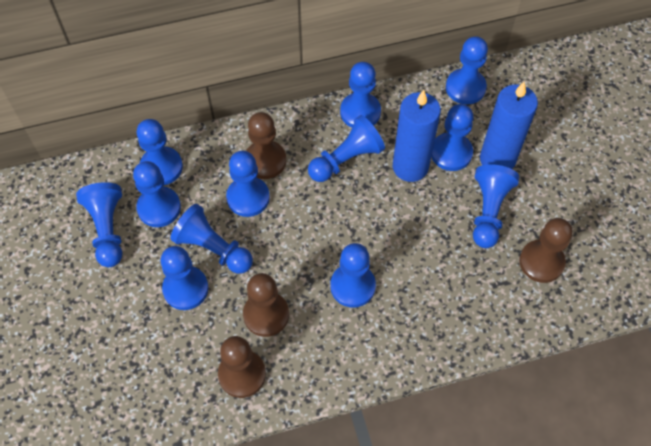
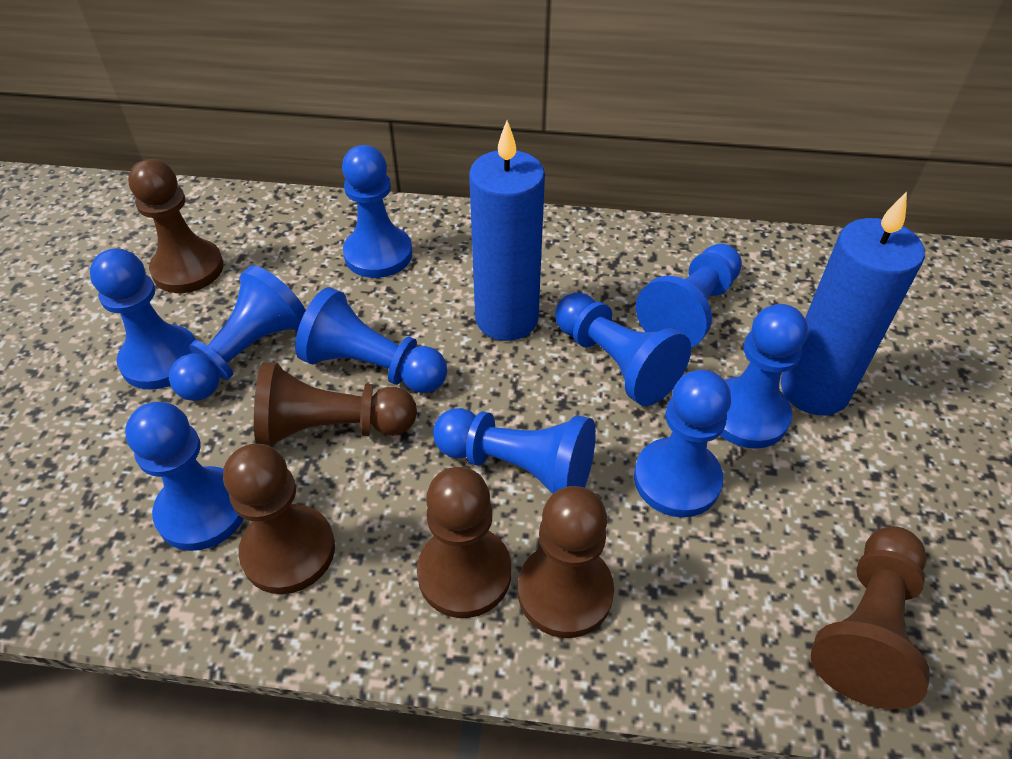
blue pawn: 12 -> 10
brown pawn: 4 -> 6

